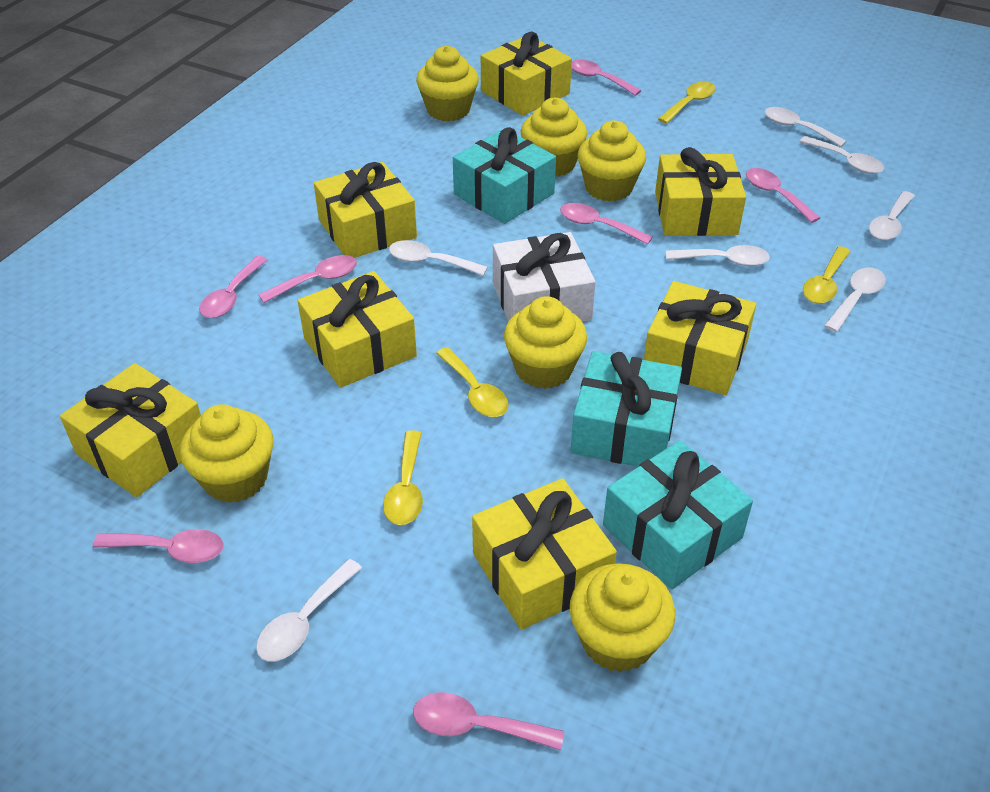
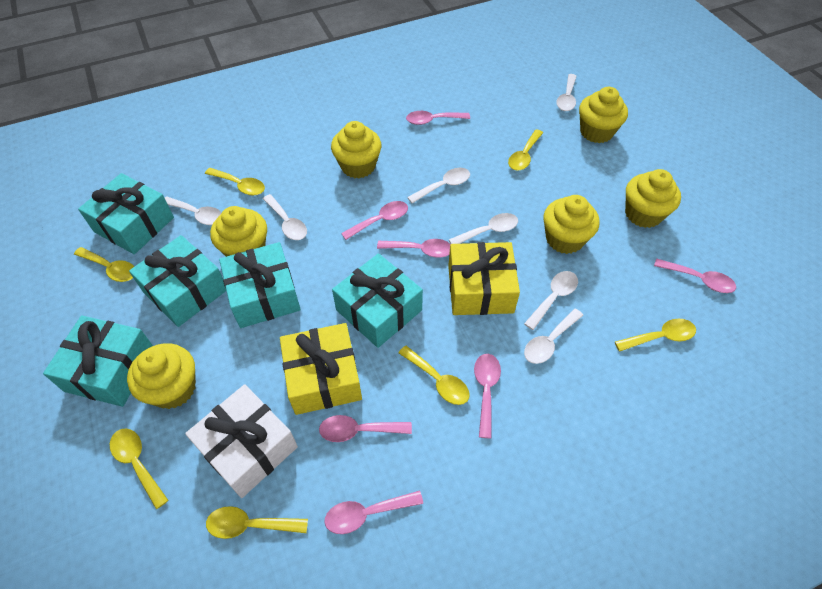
turquoise gift: 3 -> 5
yellow gift: 7 -> 2
yellow spoon: 4 -> 7

